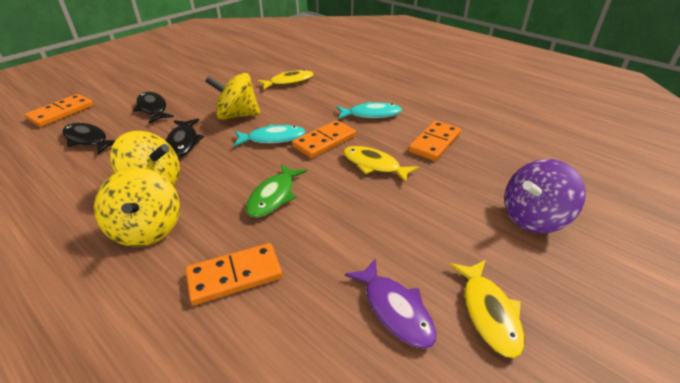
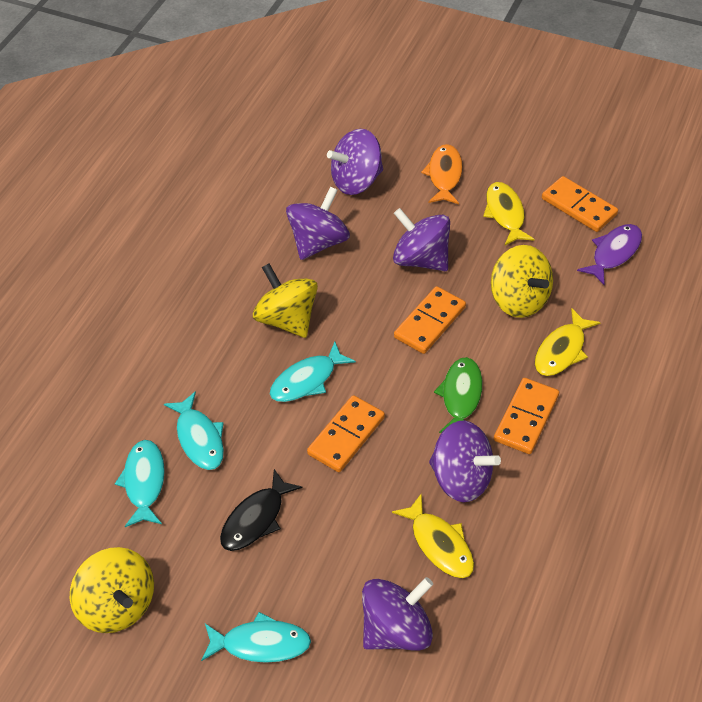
black fish: 3 -> 1
orange fish: 0 -> 1
purple spinning top: 1 -> 5
turquoise fish: 2 -> 4

